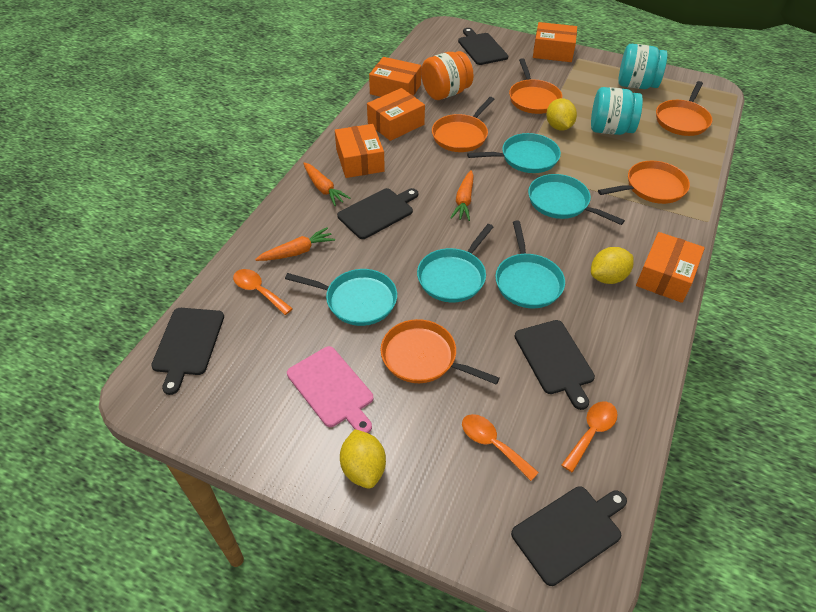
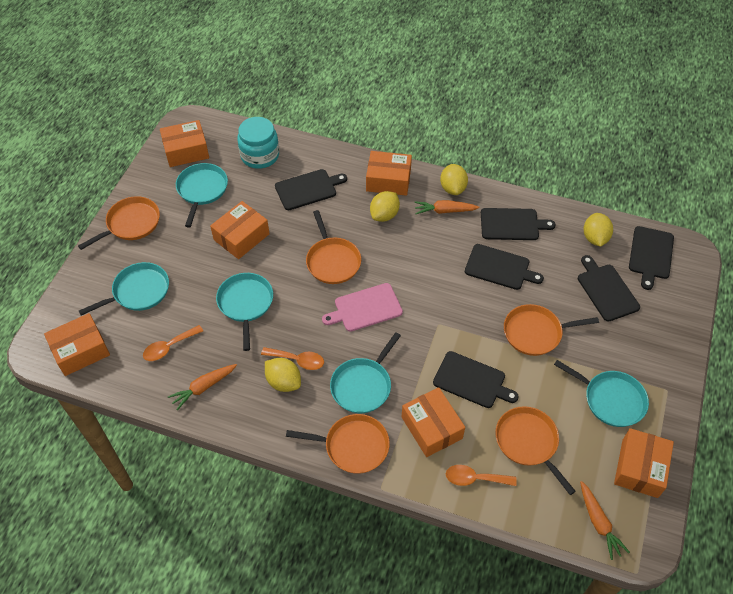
black cutting board: 5 -> 6
orange box: 5 -> 6
orange jar: 1 -> 0
turquoise jar: 2 -> 1
yellow lemon: 3 -> 4

